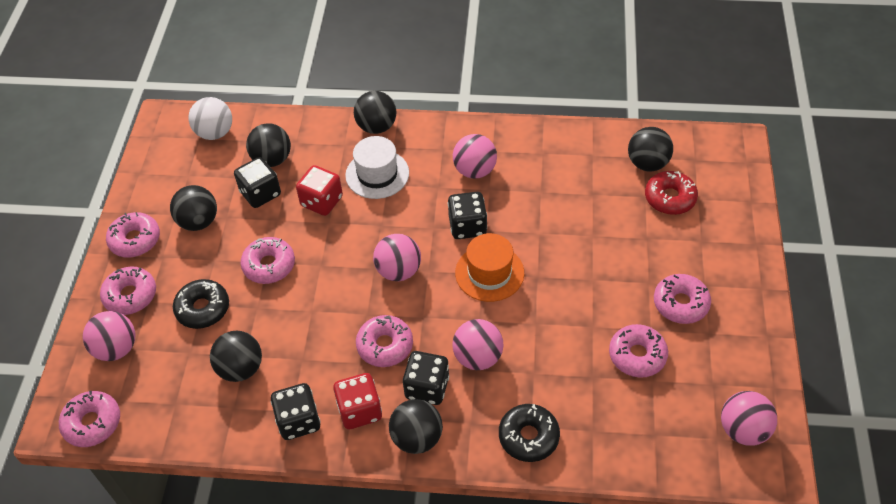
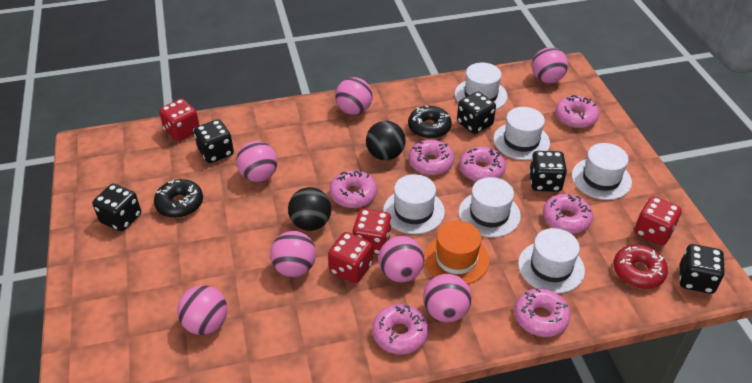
black ball: 6 -> 2
black dice: 4 -> 5
pink ball: 5 -> 7
red dice: 2 -> 4
white ball: 1 -> 0
white hat: 1 -> 6

